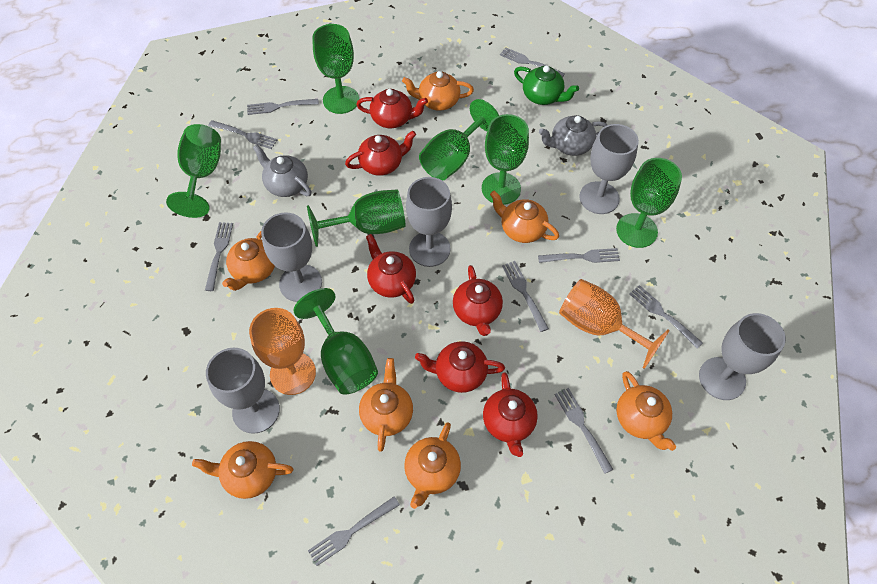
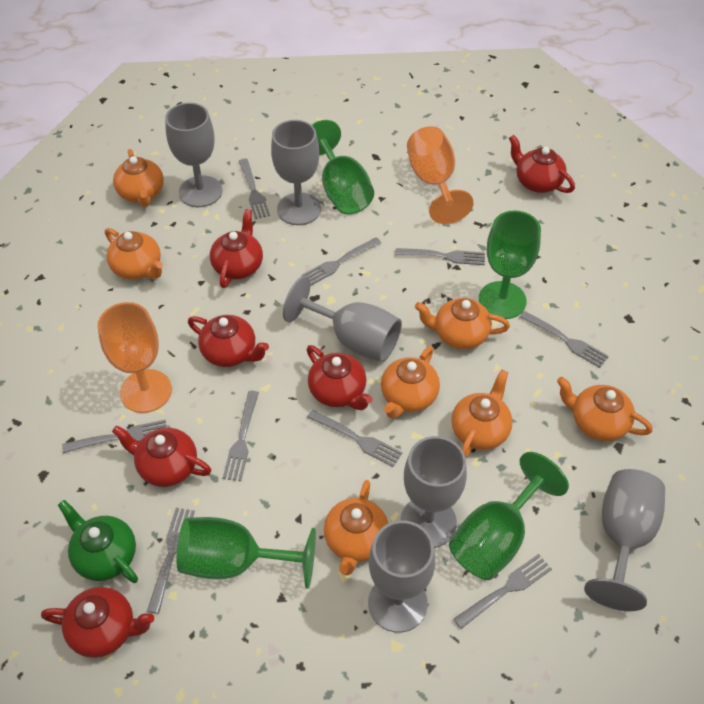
green goblet: 7 -> 4
grey goblet: 5 -> 6
grey teapot: 2 -> 0

